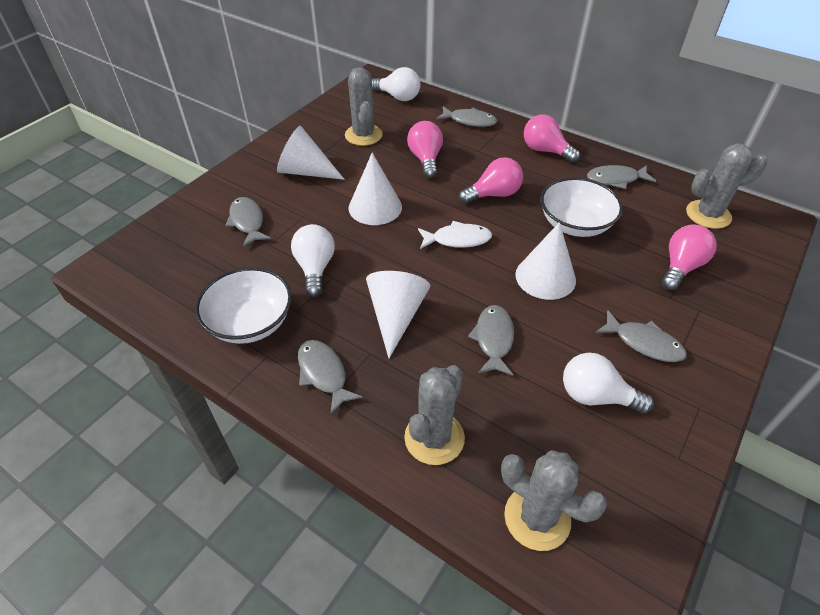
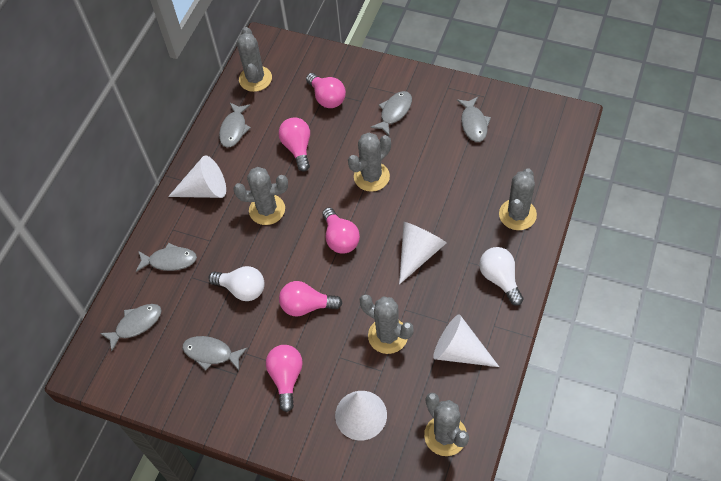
grey cactus: 4 -> 6
pink light bulb: 4 -> 5
white bowl: 2 -> 0
white fish: 1 -> 0
white light bulb: 3 -> 2

